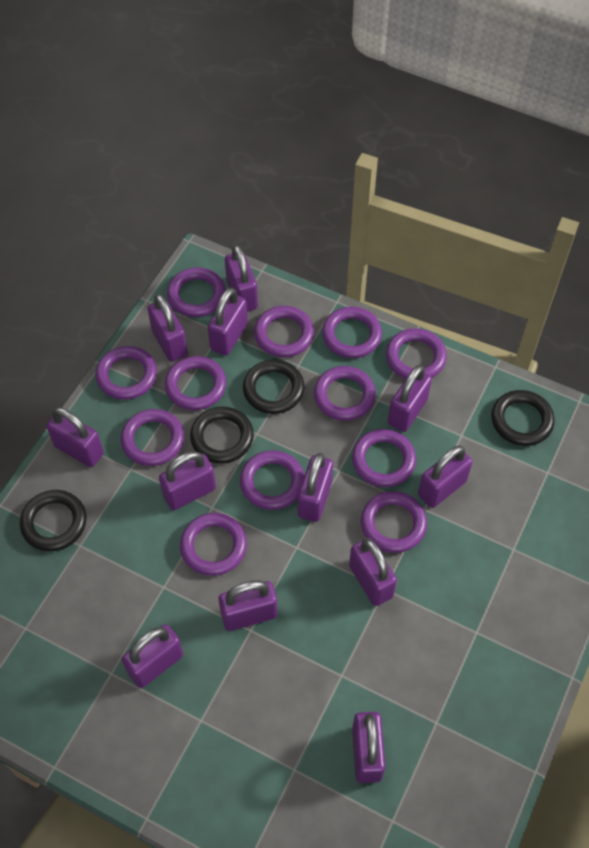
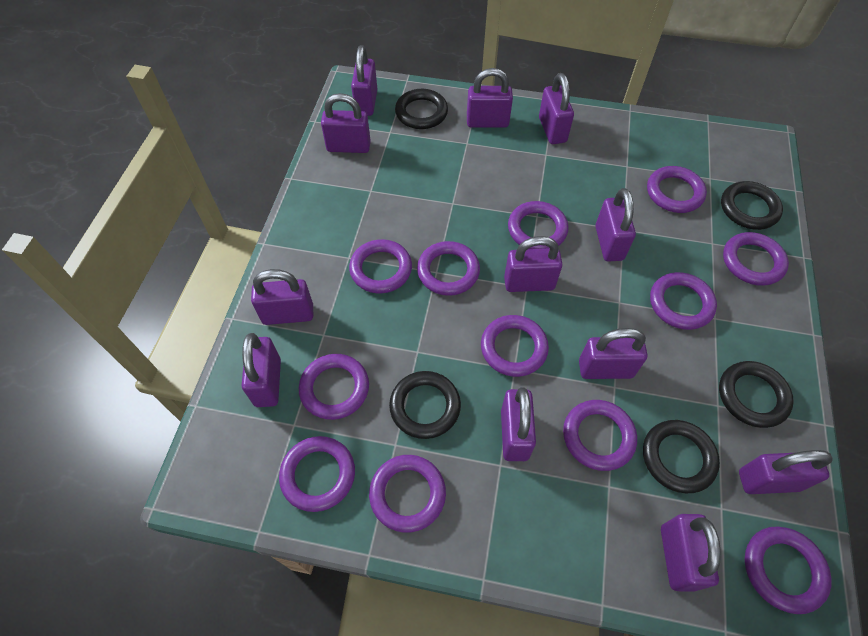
black ring: 4 -> 5

